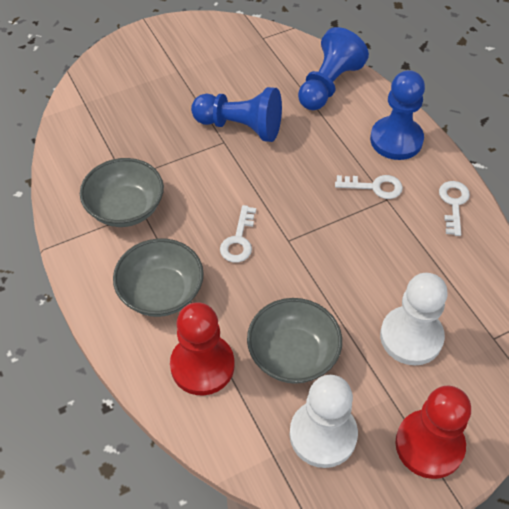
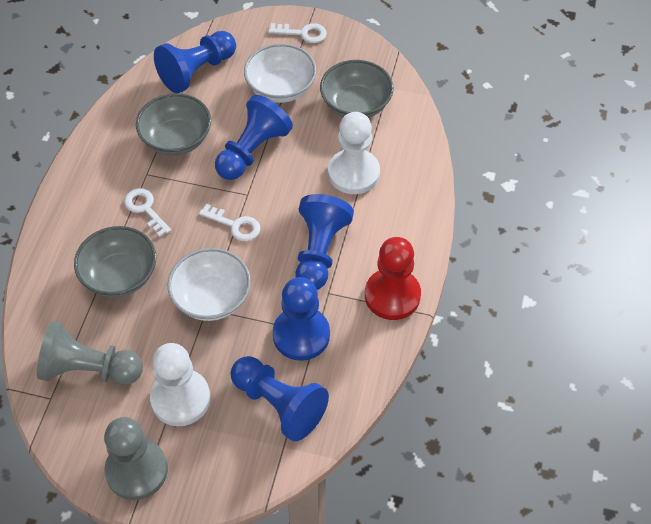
blue pawn: 3 -> 5
grey pawn: 0 -> 2
red pawn: 2 -> 1
white bowl: 0 -> 2

